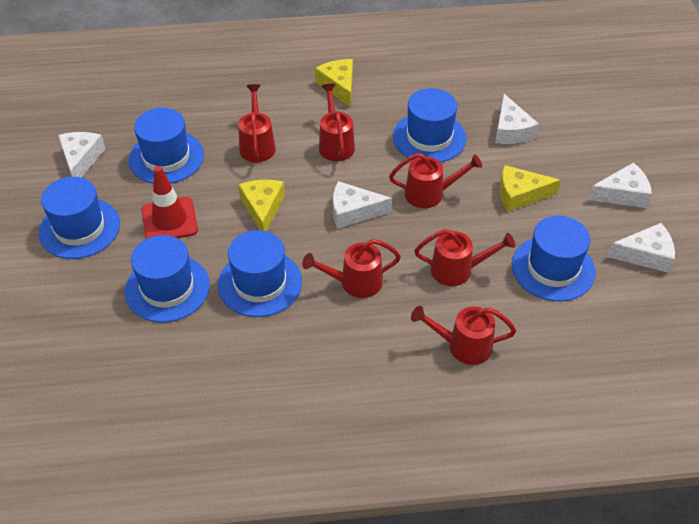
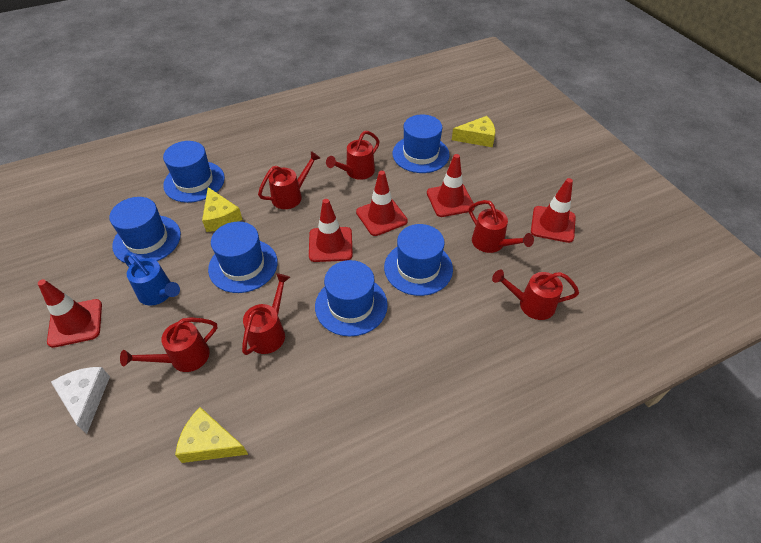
blue watering can: 0 -> 1
red traffic cone: 1 -> 5
white cheese: 5 -> 1

